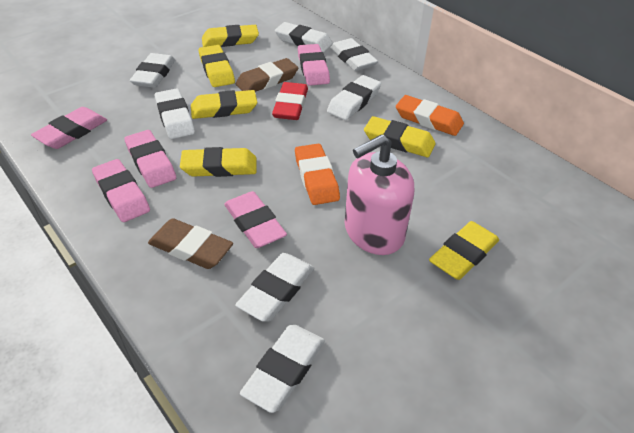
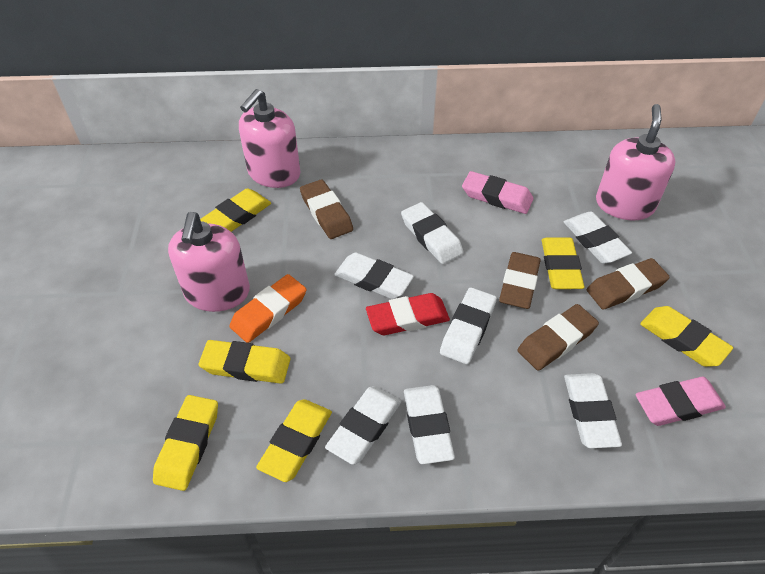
brown eraser: 2 -> 4
orange eraser: 2 -> 1
pink eraser: 5 -> 2
pink soap dispenser: 1 -> 3

